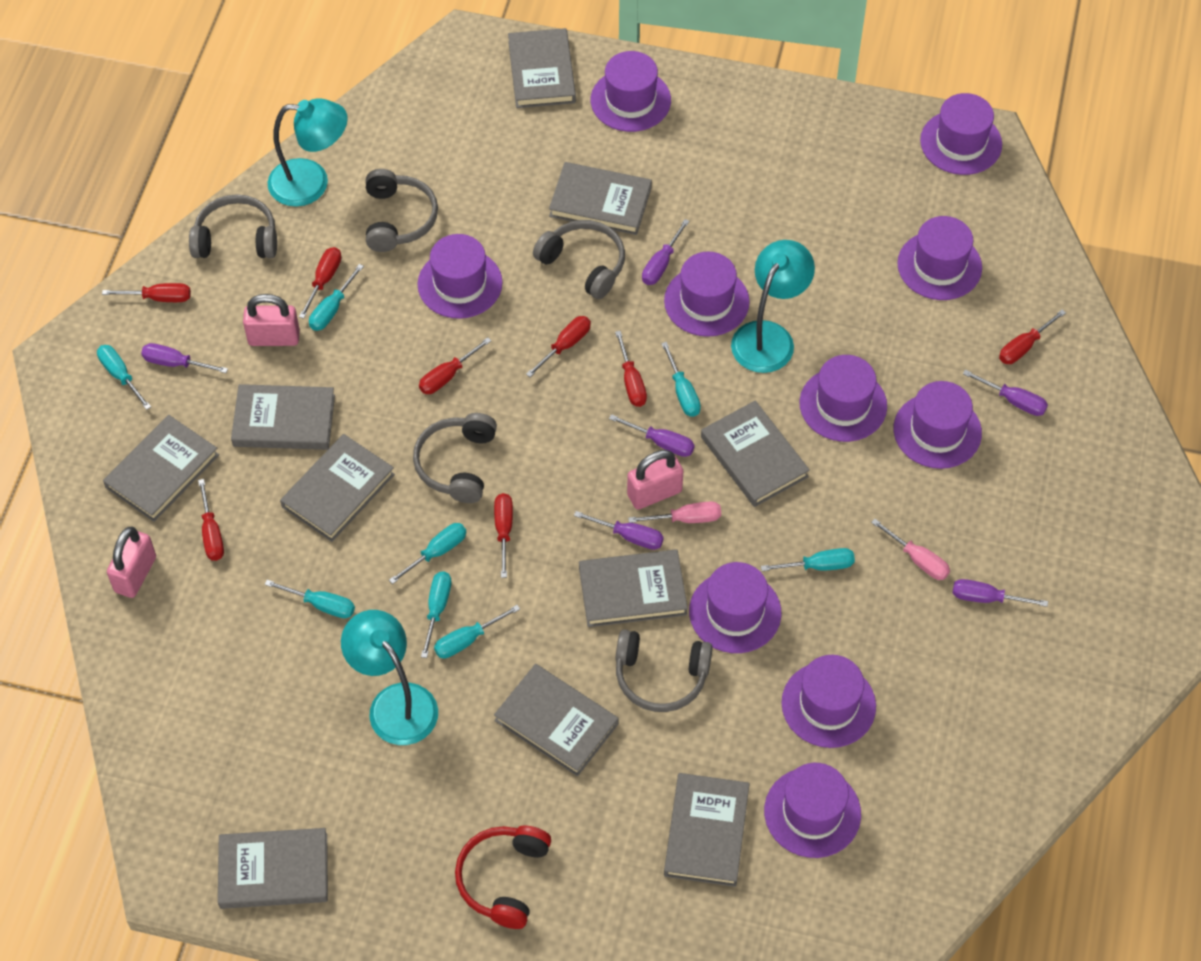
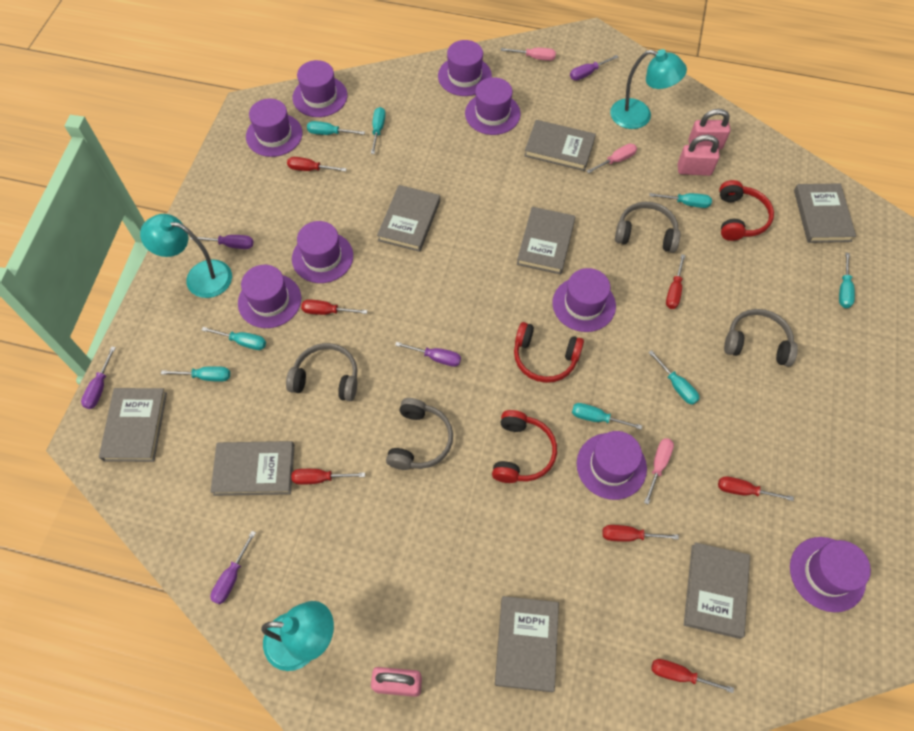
grey book: 10 -> 8
grey headphones: 5 -> 4
pink screwdriver: 2 -> 3
purple hat: 10 -> 9
purple screwdriver: 6 -> 5
red headphones: 1 -> 3
red screwdriver: 8 -> 7

